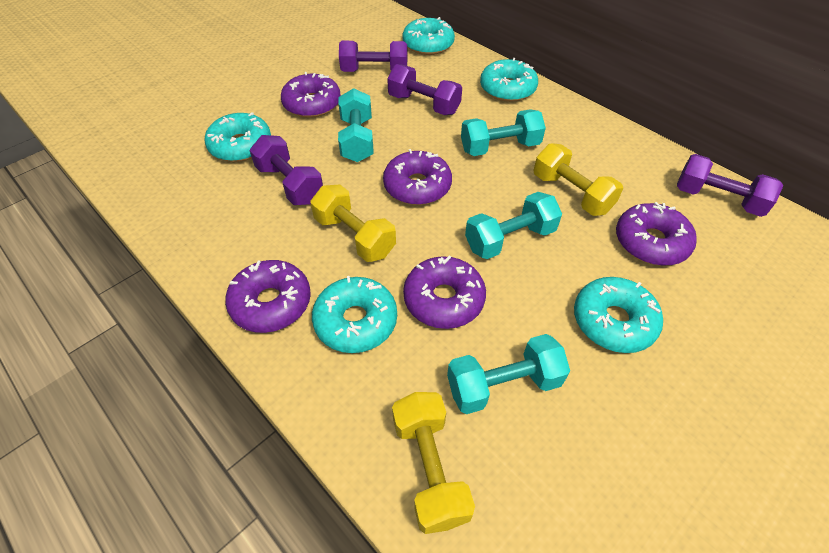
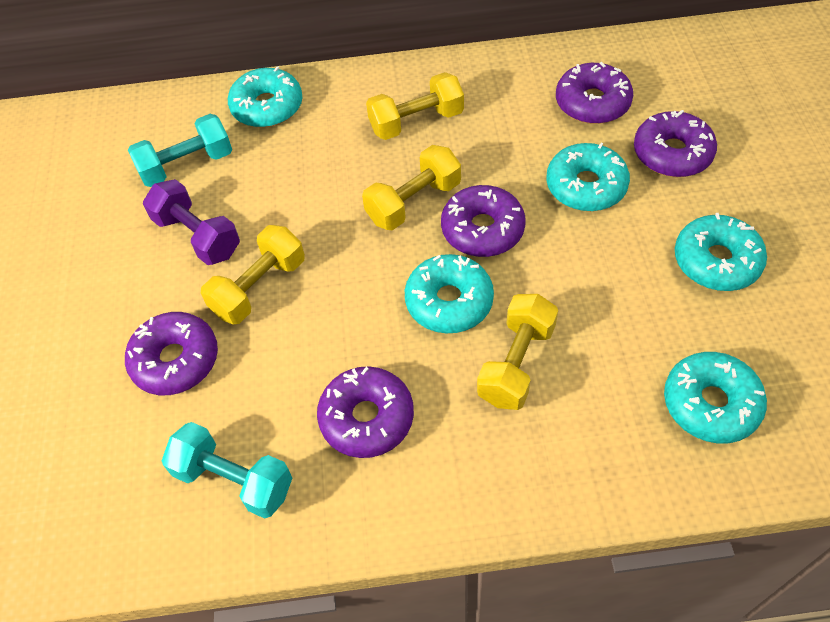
purple dumbbell: 4 -> 1
turquoise dumbbell: 4 -> 2
yellow dumbbell: 3 -> 4

